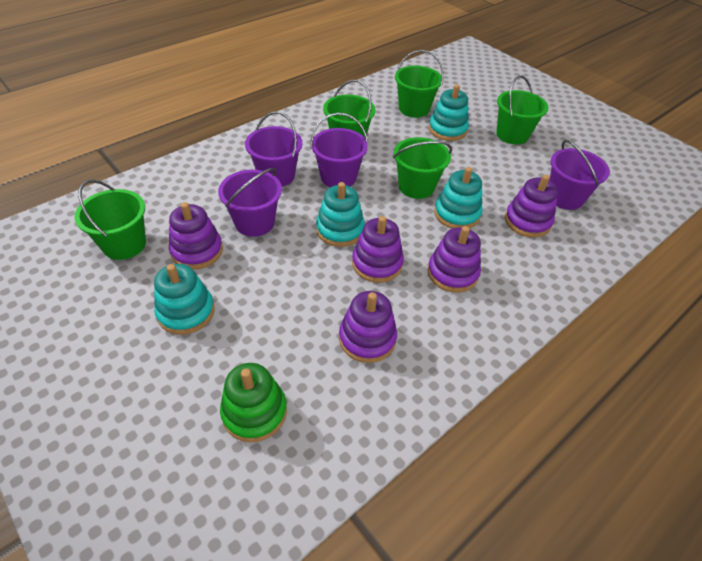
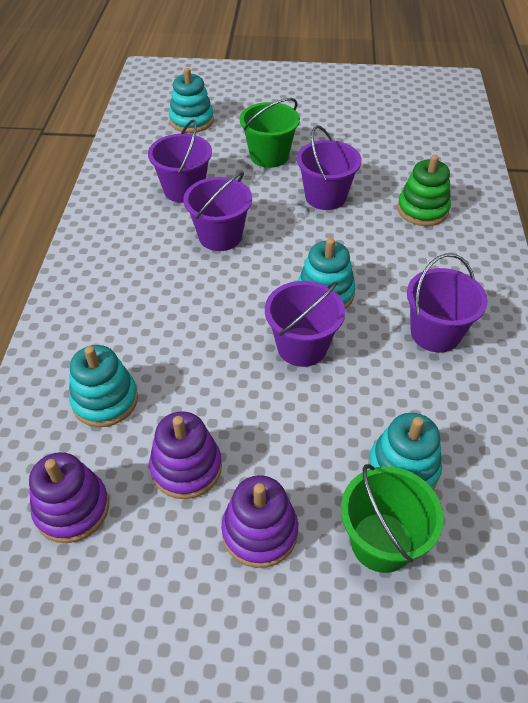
green bucket: 5 -> 2
purple bucket: 4 -> 5
purple stacking toy: 5 -> 3

